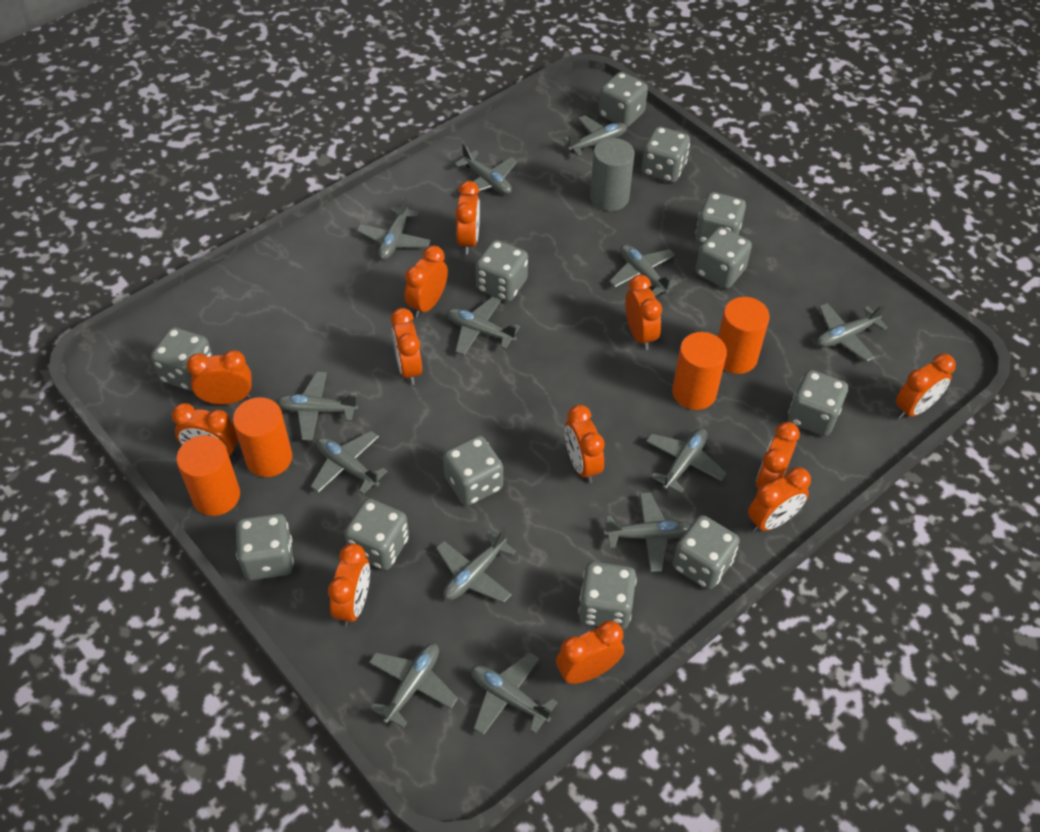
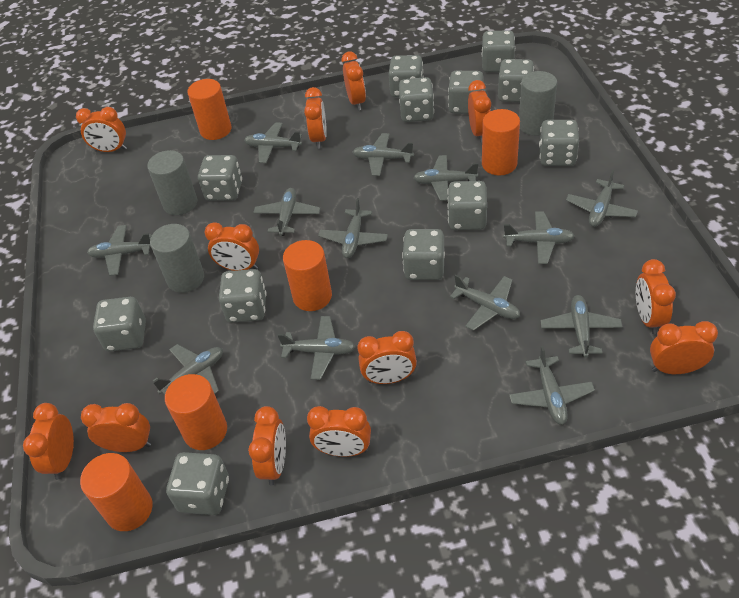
grey cylinder: 1 -> 3
orange cylinder: 4 -> 5

